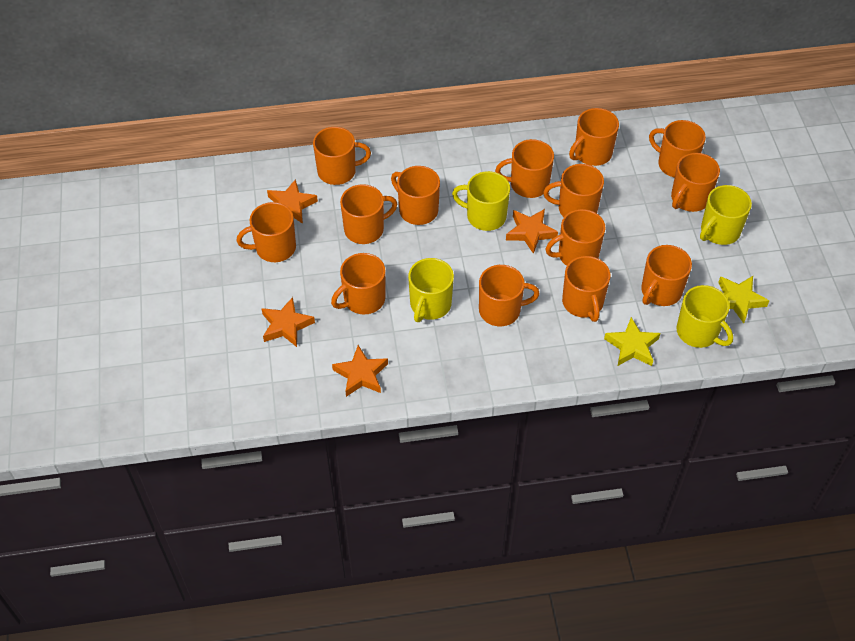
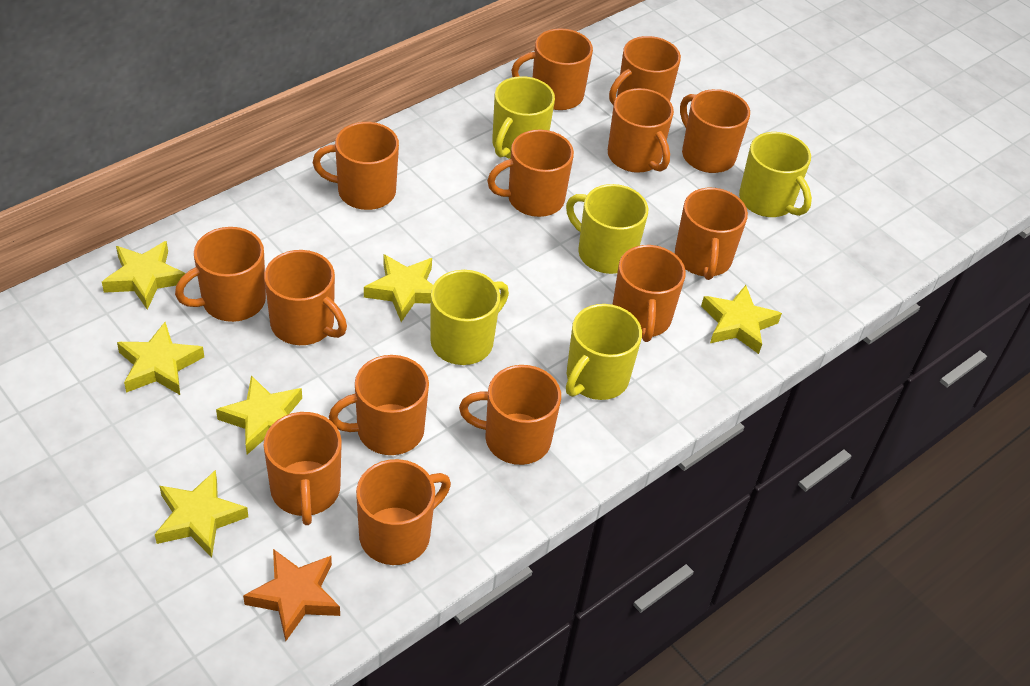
orange star: 4 -> 1
yellow mug: 4 -> 5
yellow star: 2 -> 6

